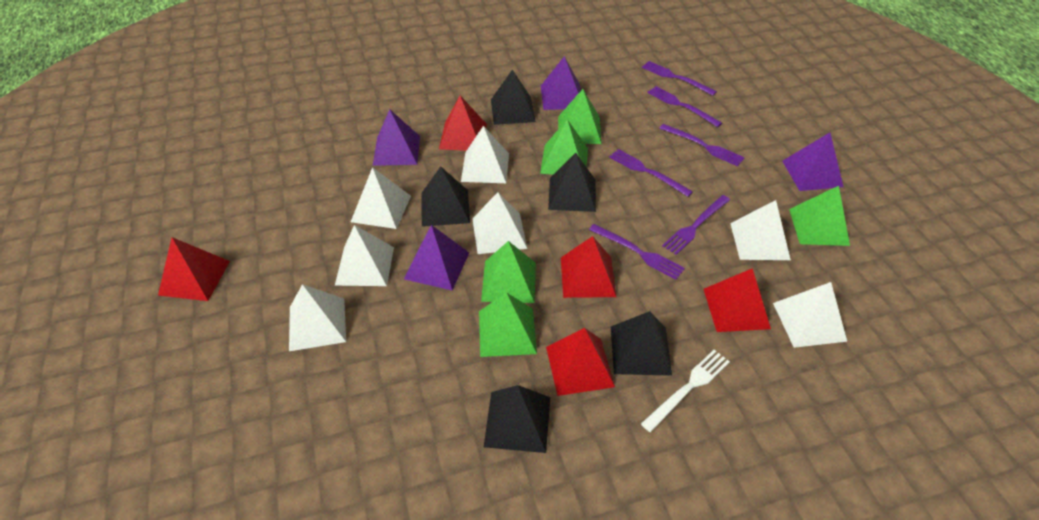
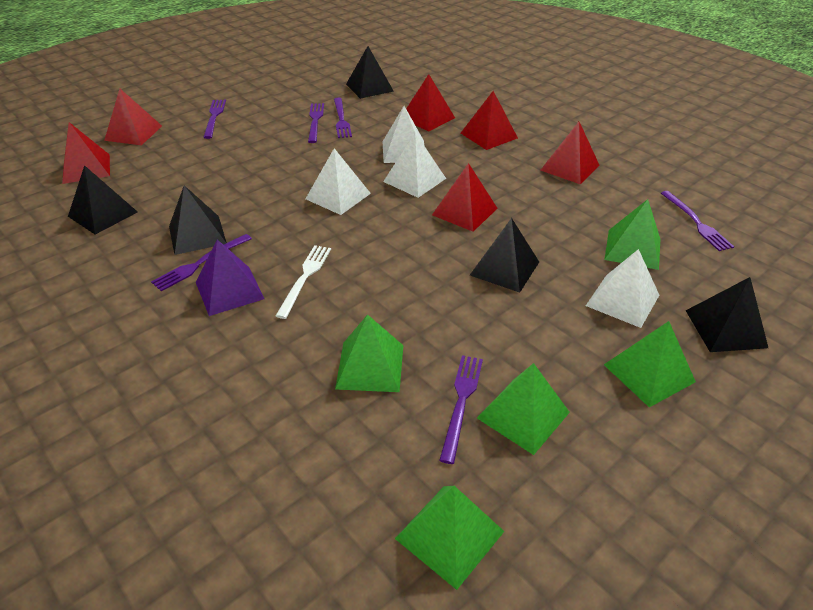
purple pyramid: 4 -> 1
red pyramid: 5 -> 6
white pyramid: 7 -> 4

